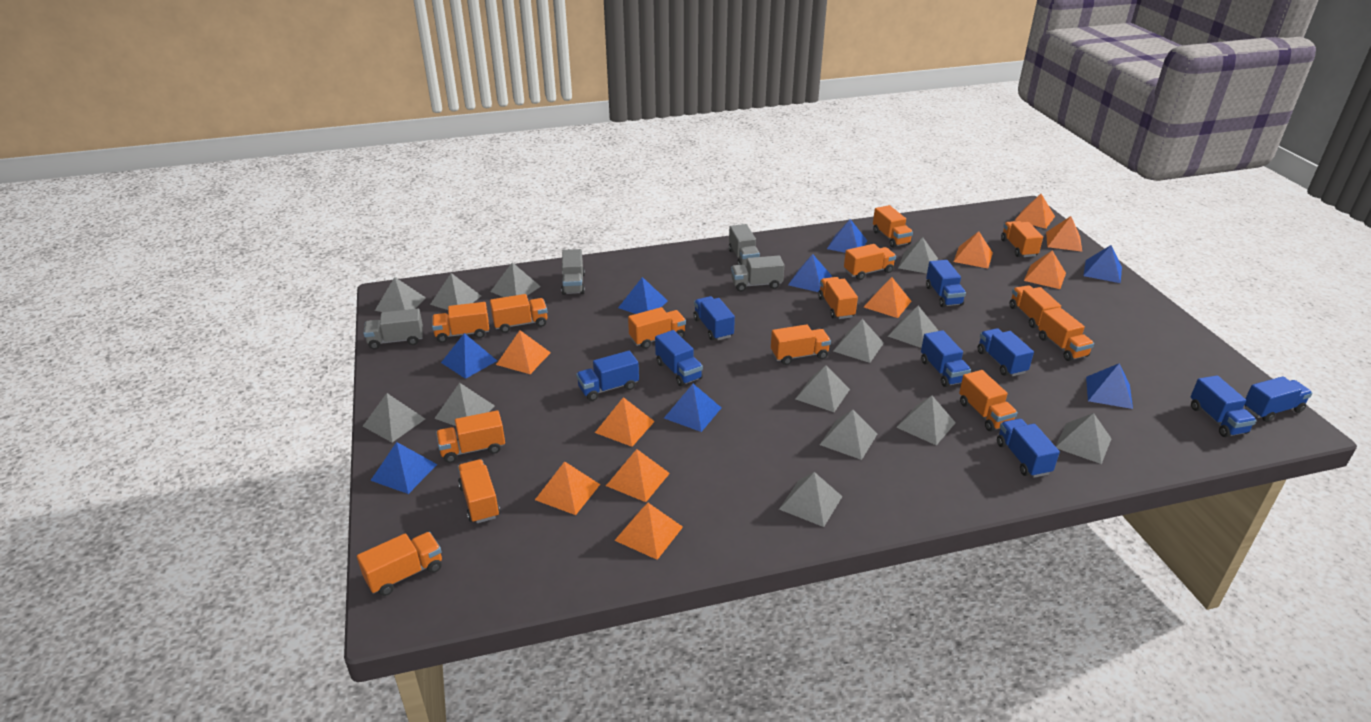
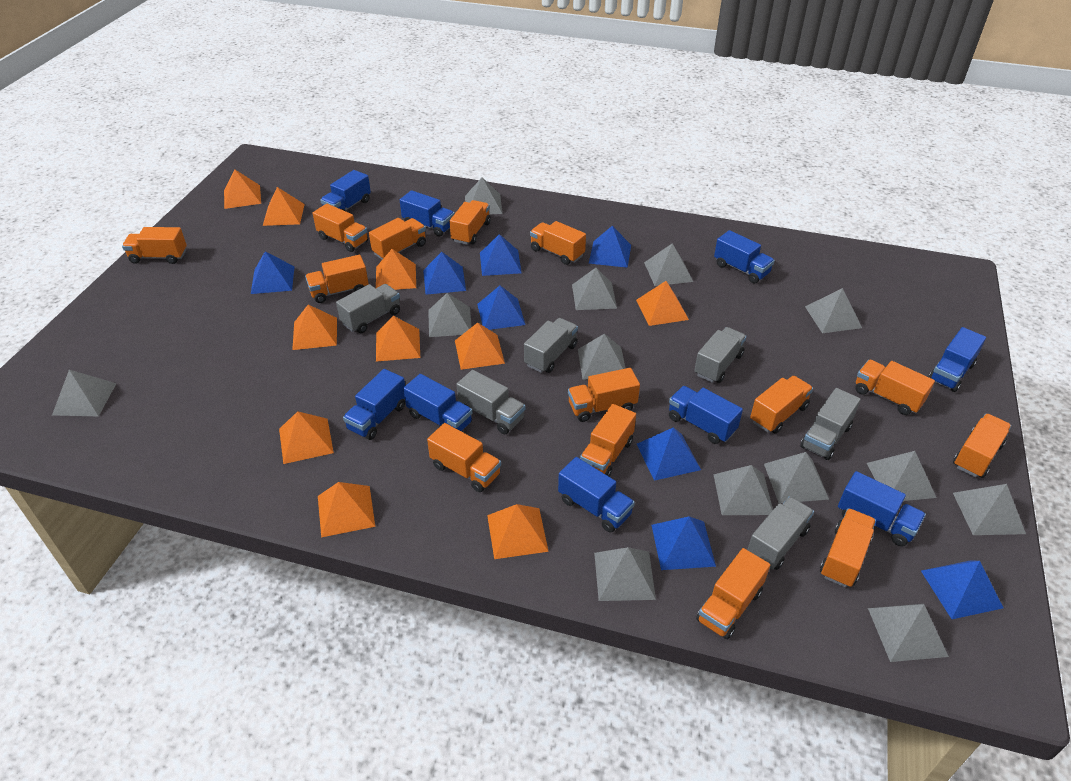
grey truck: 4 -> 6

